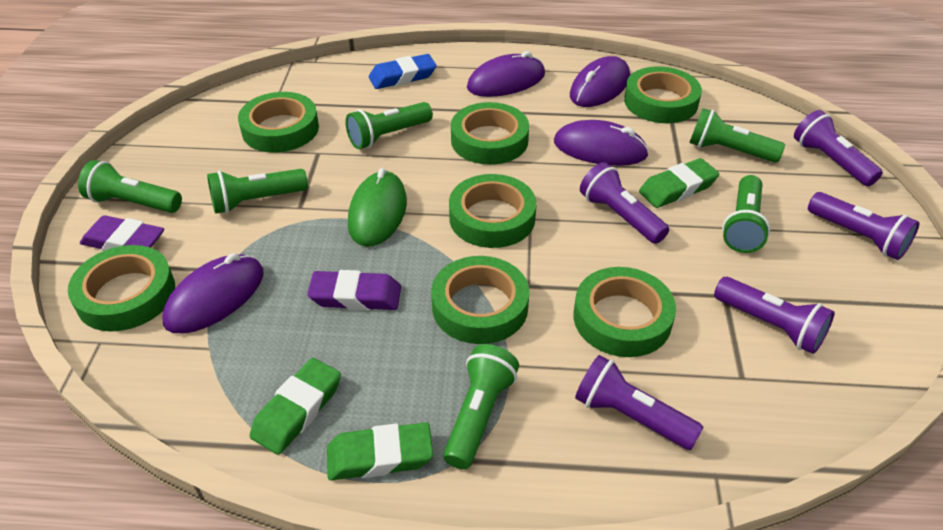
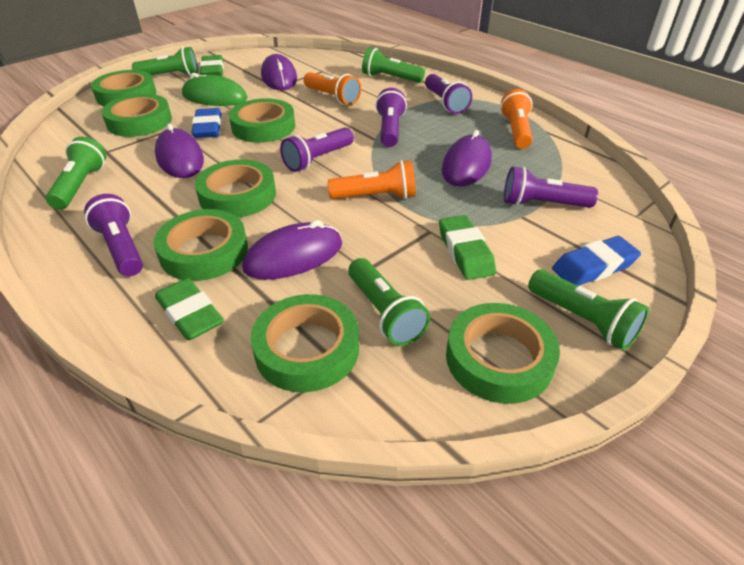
blue eraser: 1 -> 2
green flashlight: 6 -> 5
orange flashlight: 0 -> 3
purple eraser: 2 -> 0

